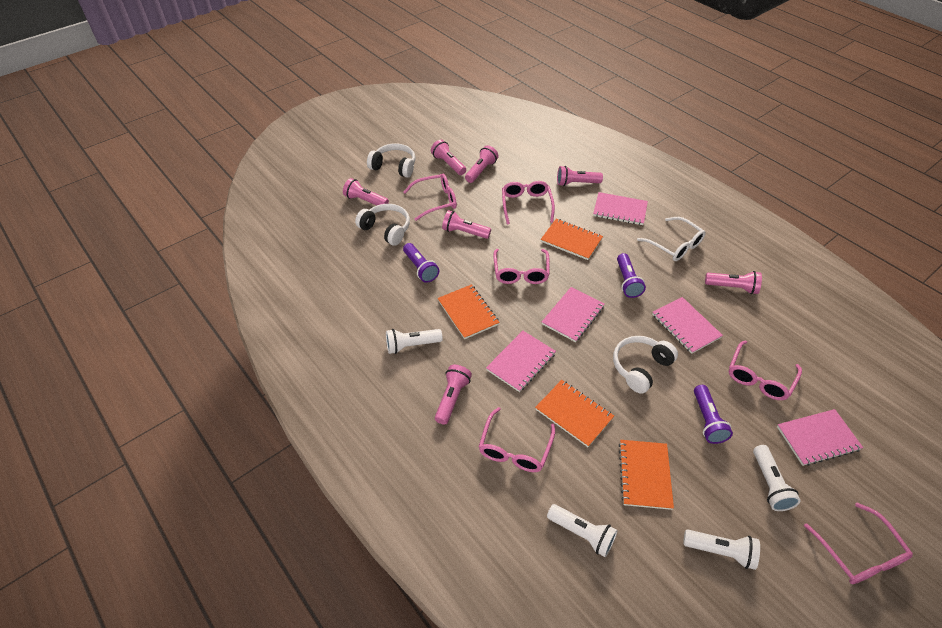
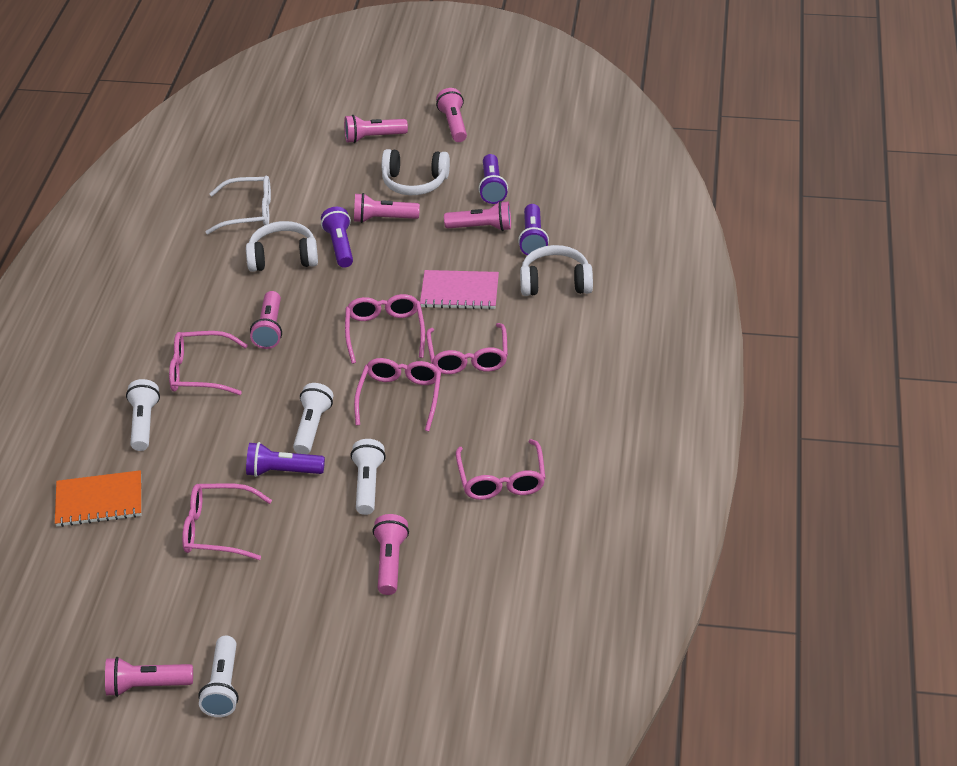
orange notebook: 4 -> 1
pink notebook: 5 -> 1
purple flashlight: 3 -> 4

